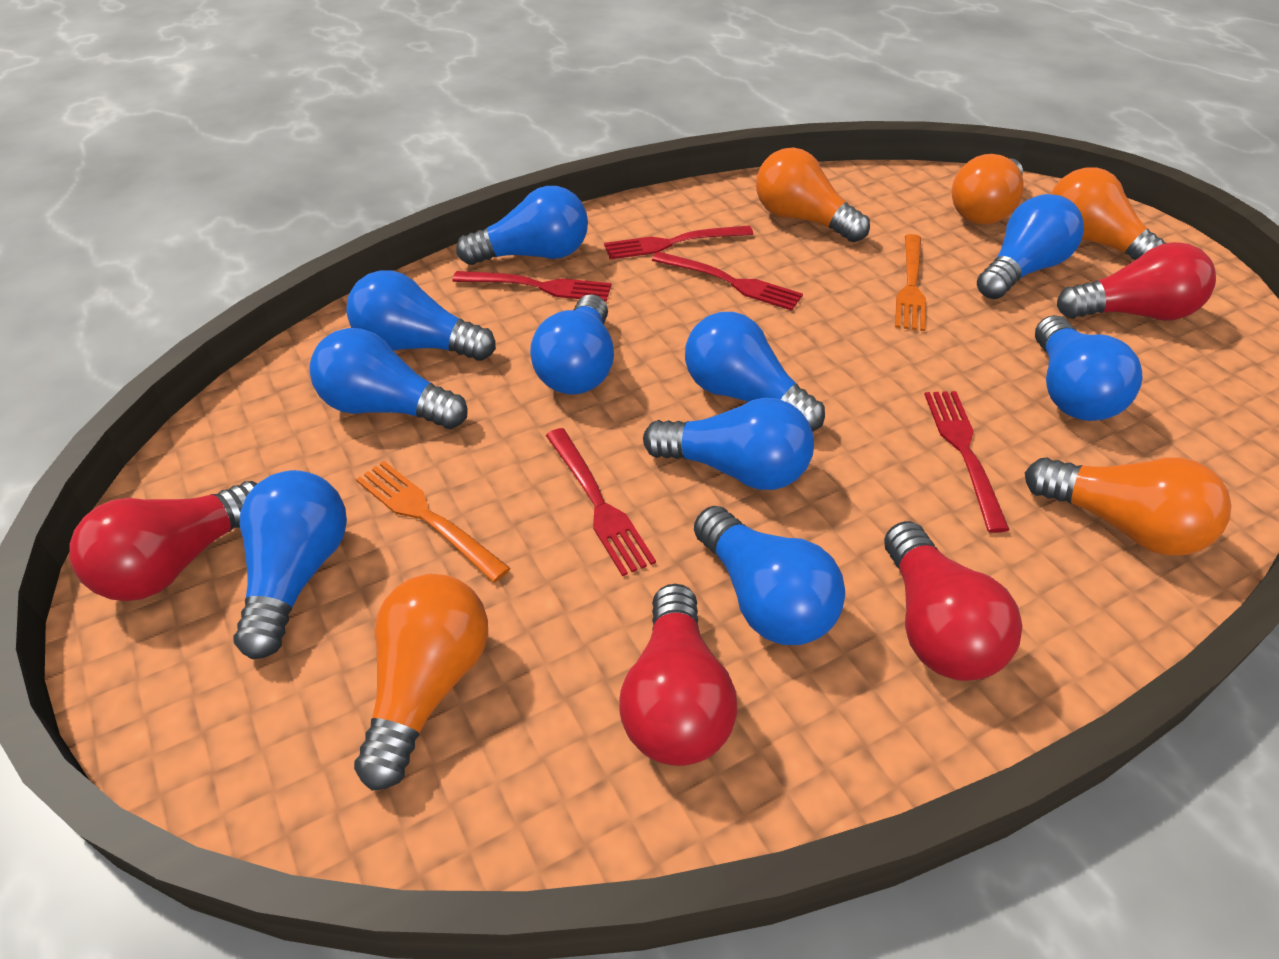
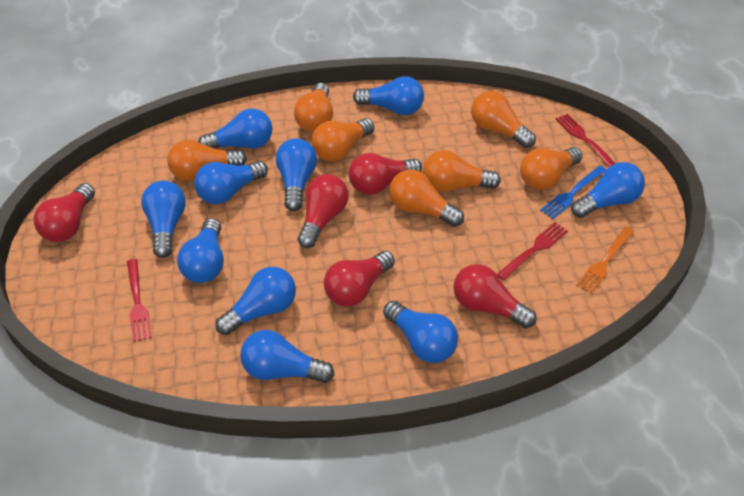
blue fork: 0 -> 1
orange fork: 2 -> 1
orange light bulb: 5 -> 7
red fork: 5 -> 3
red light bulb: 4 -> 5

